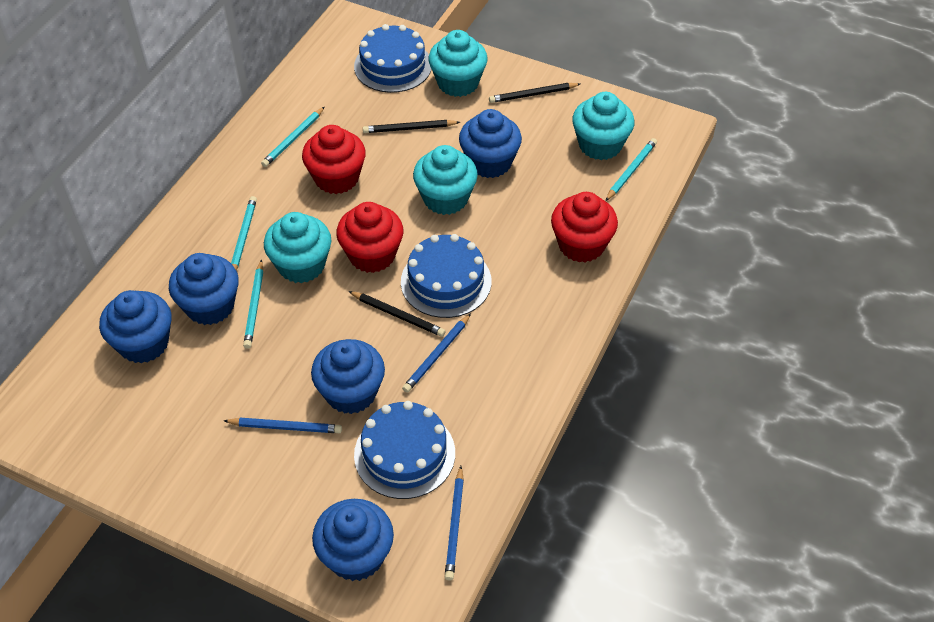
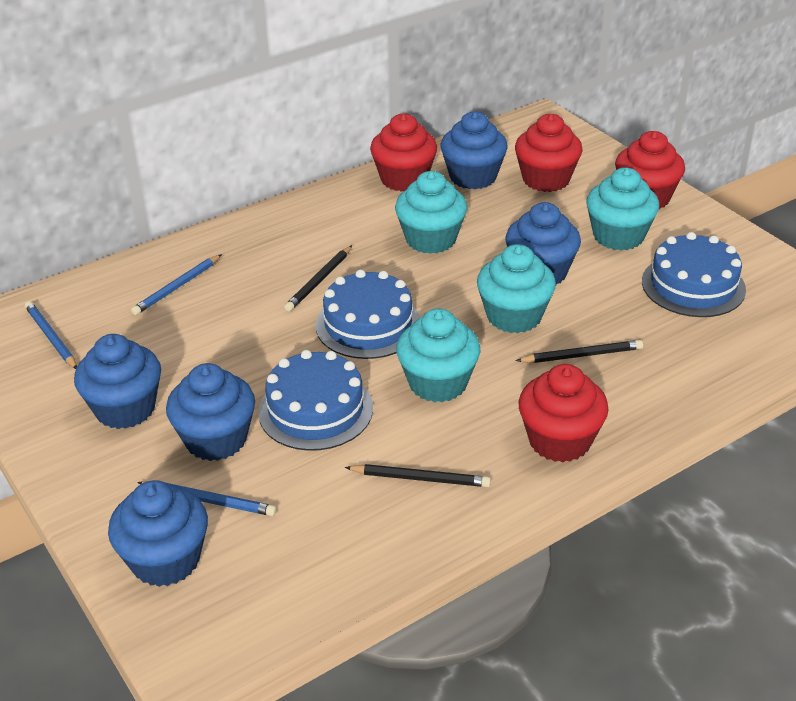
red cupcake: 3 -> 4
turquoise pencil: 4 -> 0

